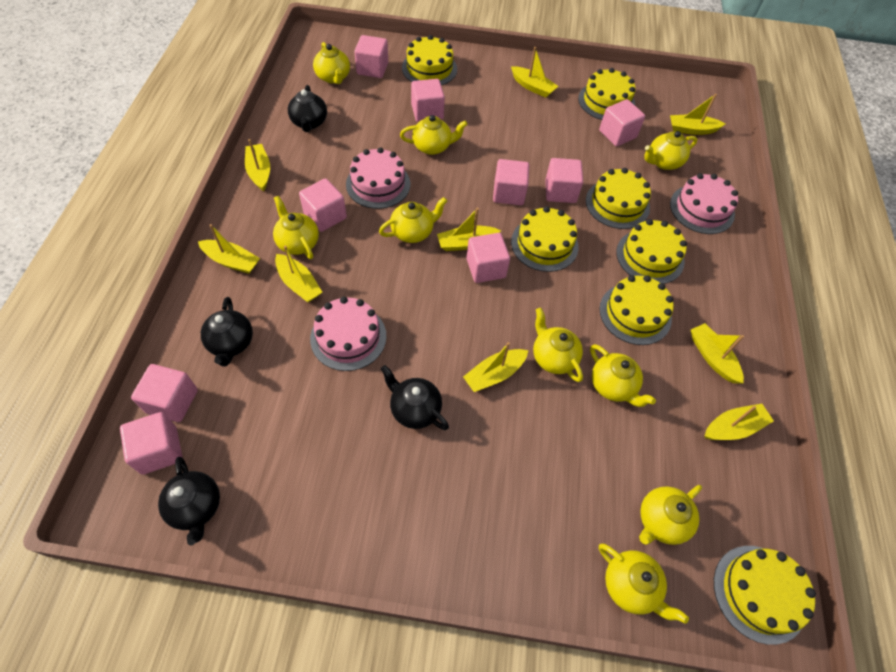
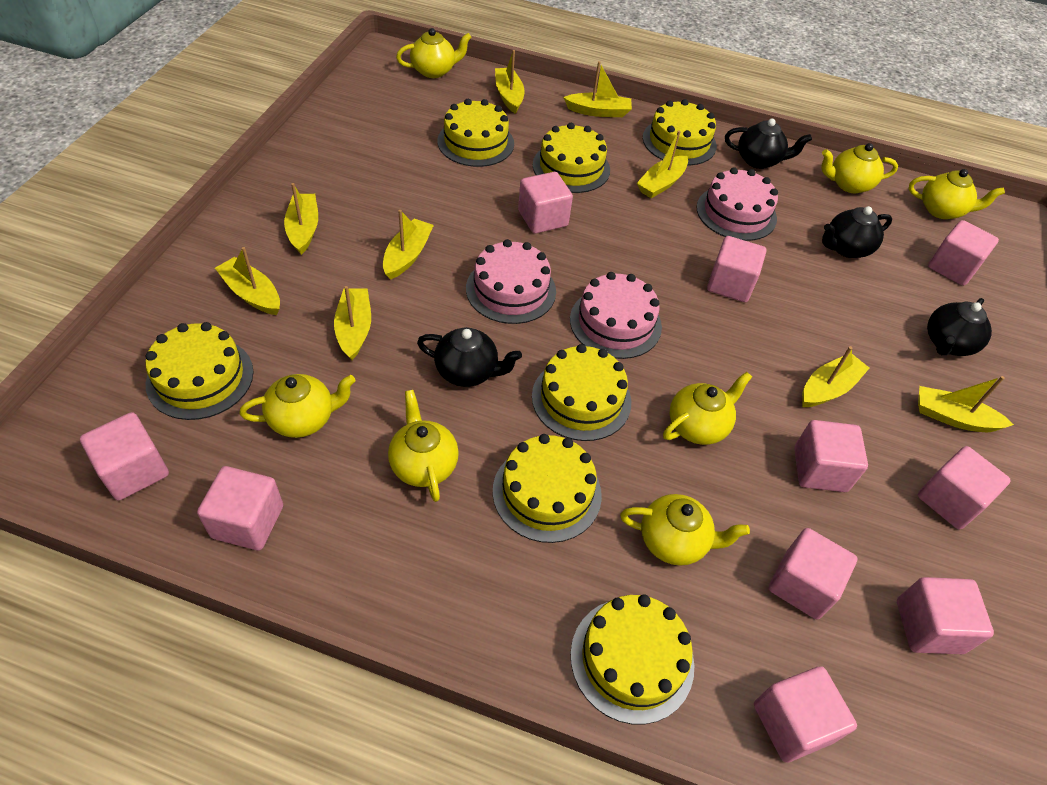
pink cube: 9 -> 10
yellow teapot: 9 -> 7

